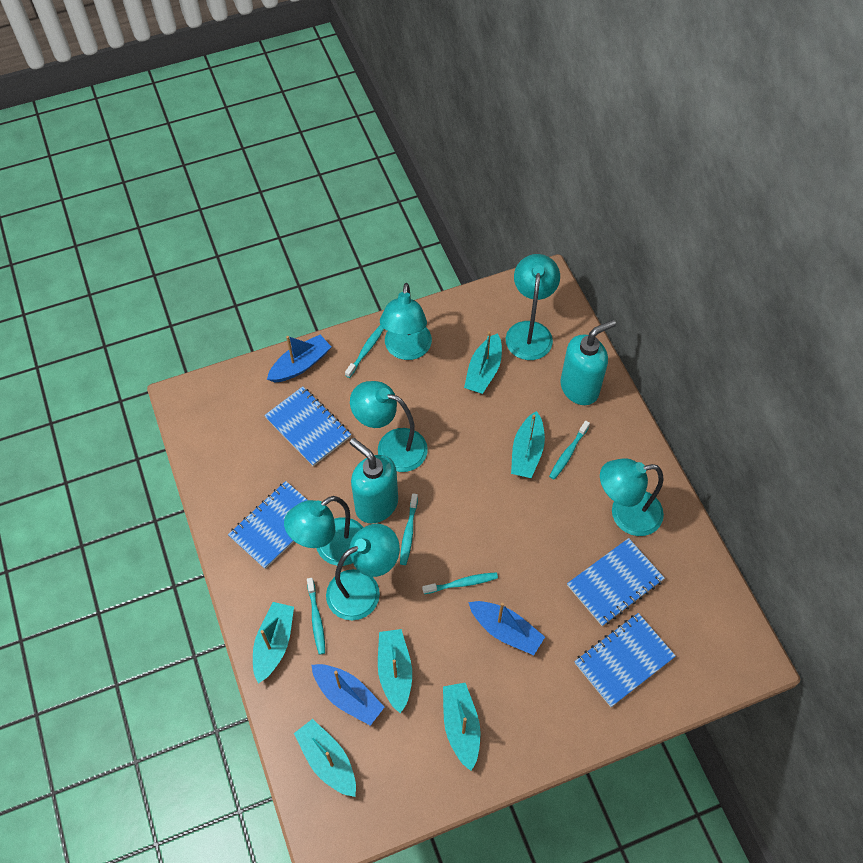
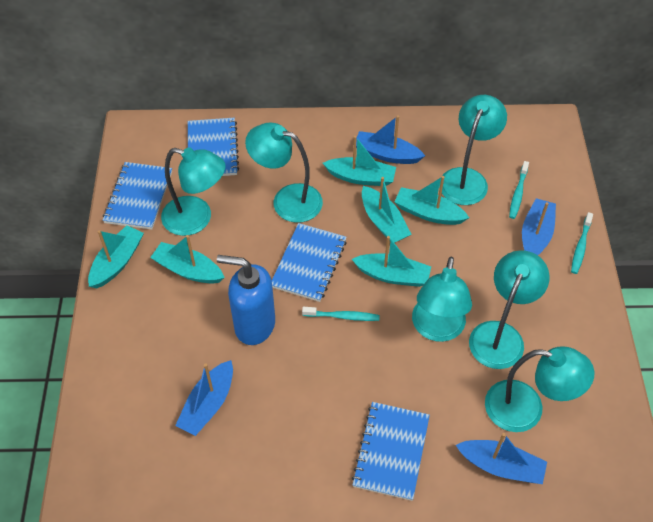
blue boat: 3 -> 4
blue soap dispenser: 0 -> 1
turquoise soap dispenser: 2 -> 0
turquoise toothbrush: 5 -> 3

